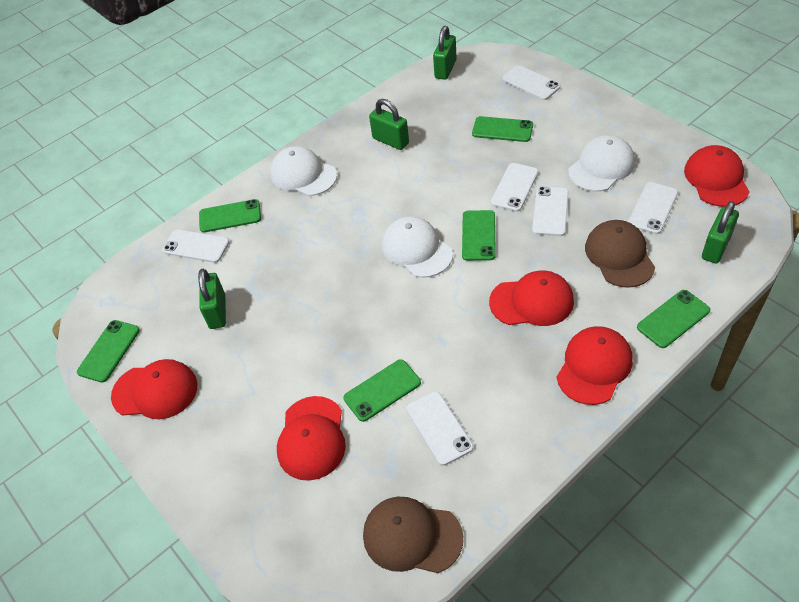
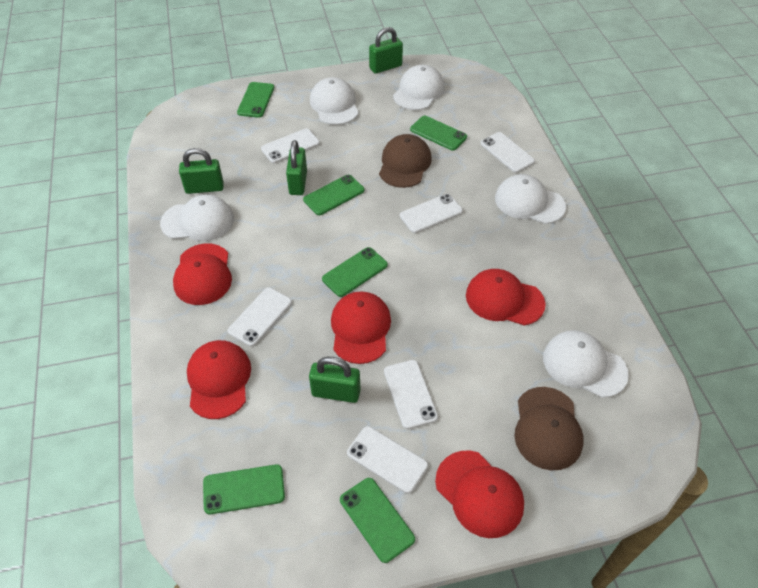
white cap: 3 -> 5

